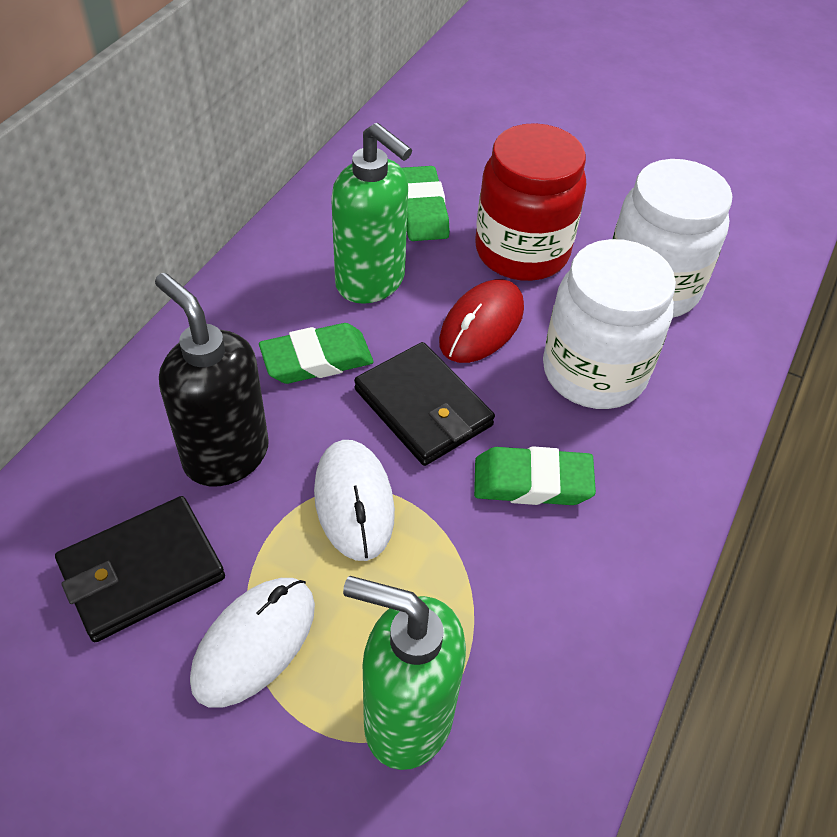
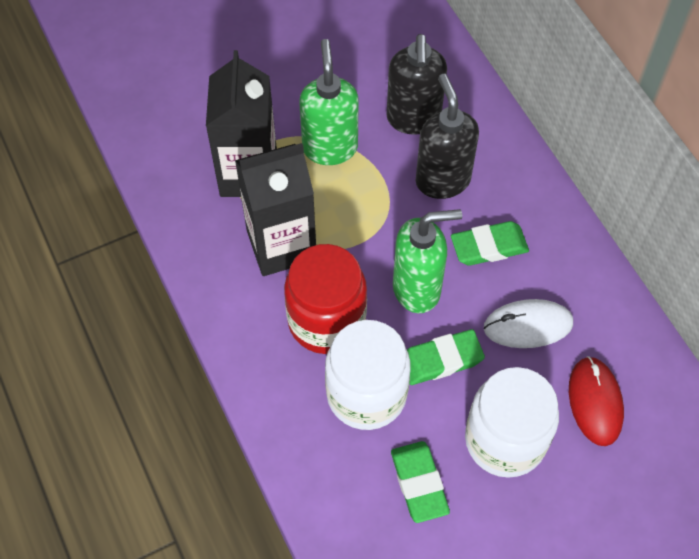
black carton: 0 -> 2
black soap dispenser: 1 -> 2
black wallet: 2 -> 0
white mouse: 2 -> 1

